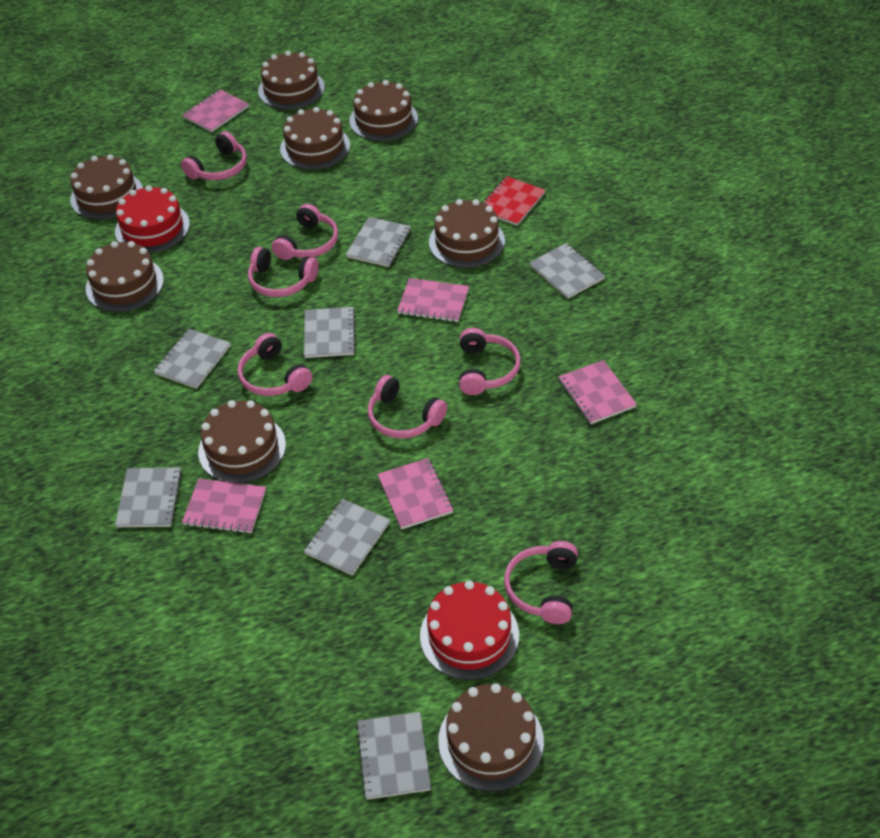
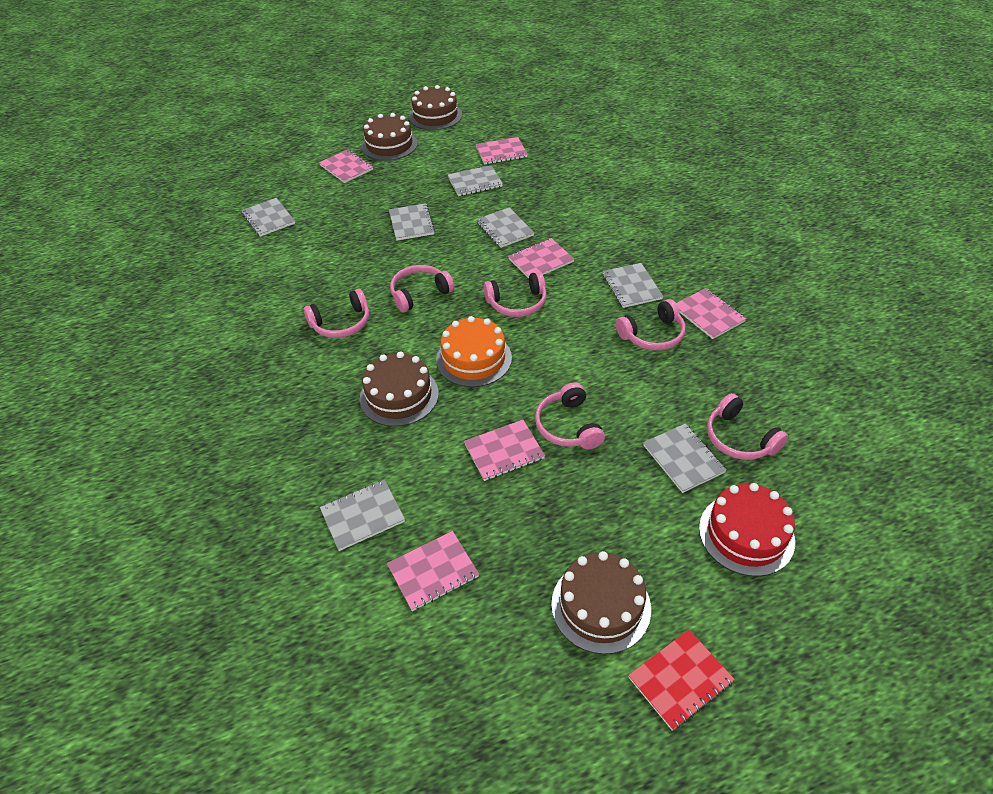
brown cake: 8 -> 4
orange cake: 0 -> 1
pink headphones: 7 -> 6
pink notebook: 5 -> 6
red cake: 2 -> 1

